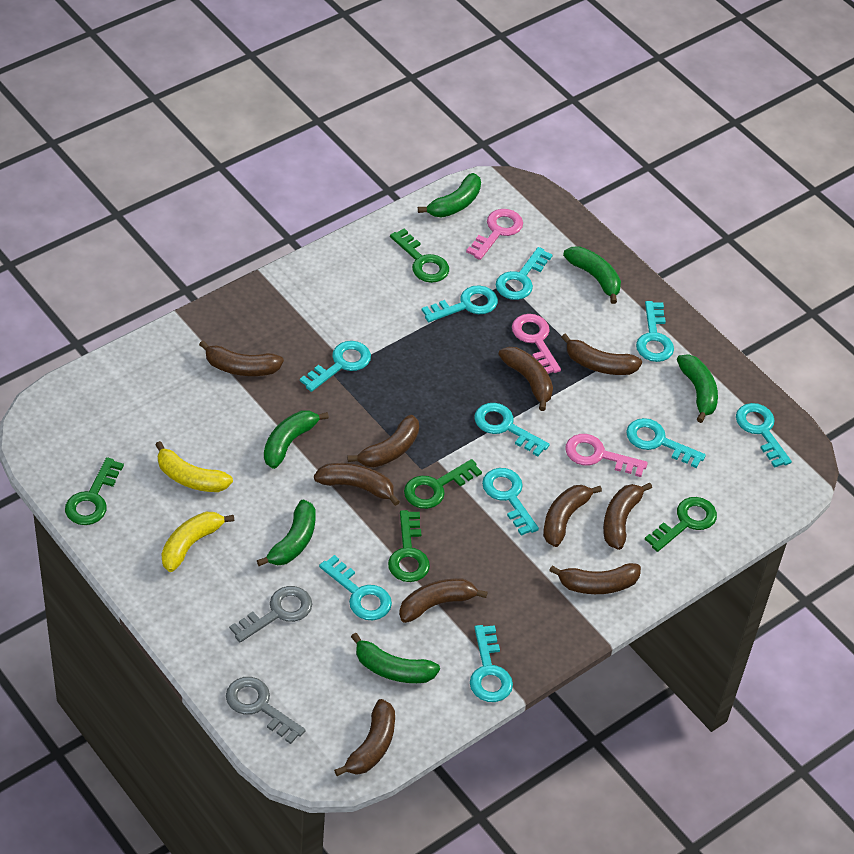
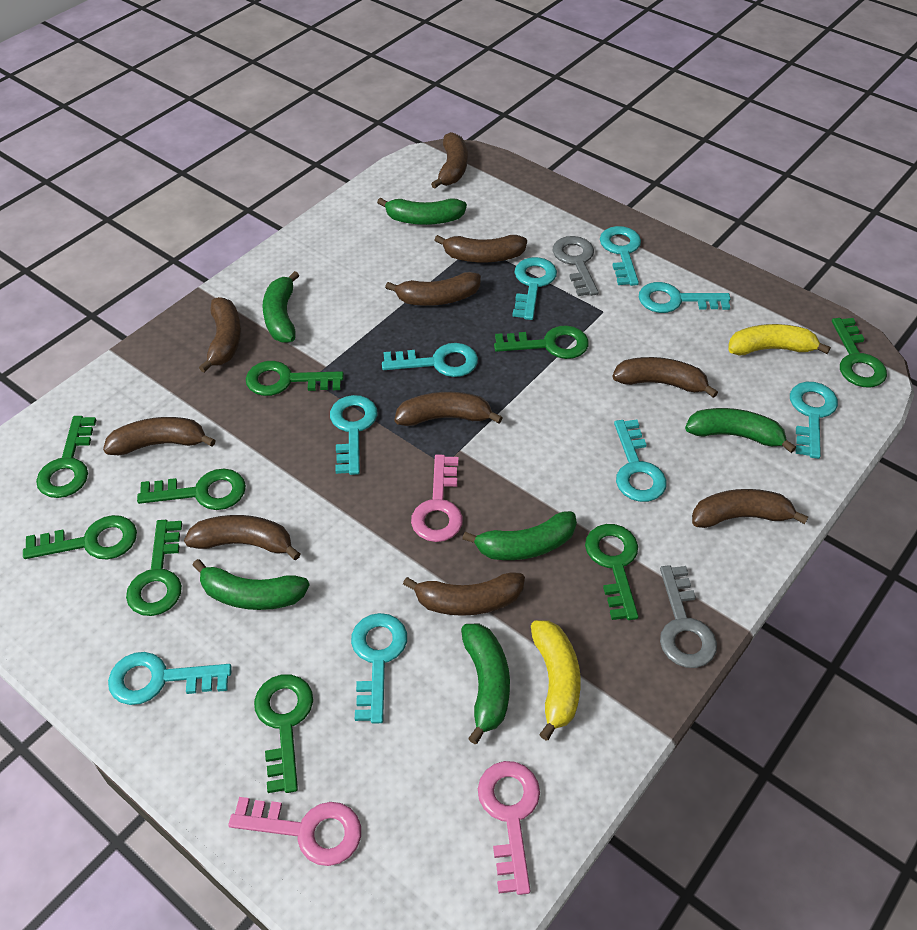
green key: 5 -> 9
turquoise key: 10 -> 9

